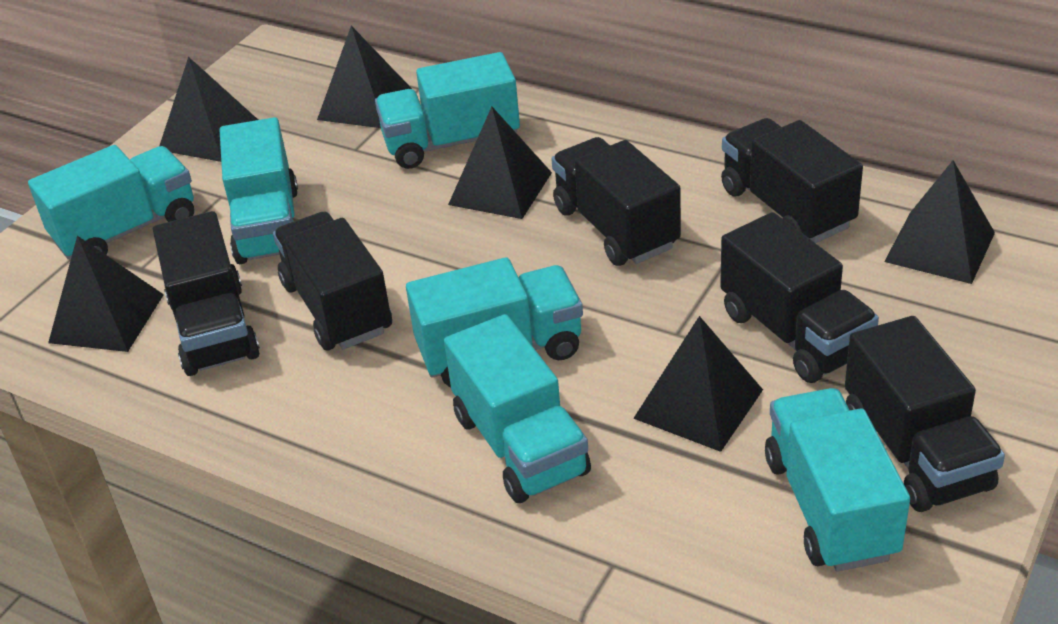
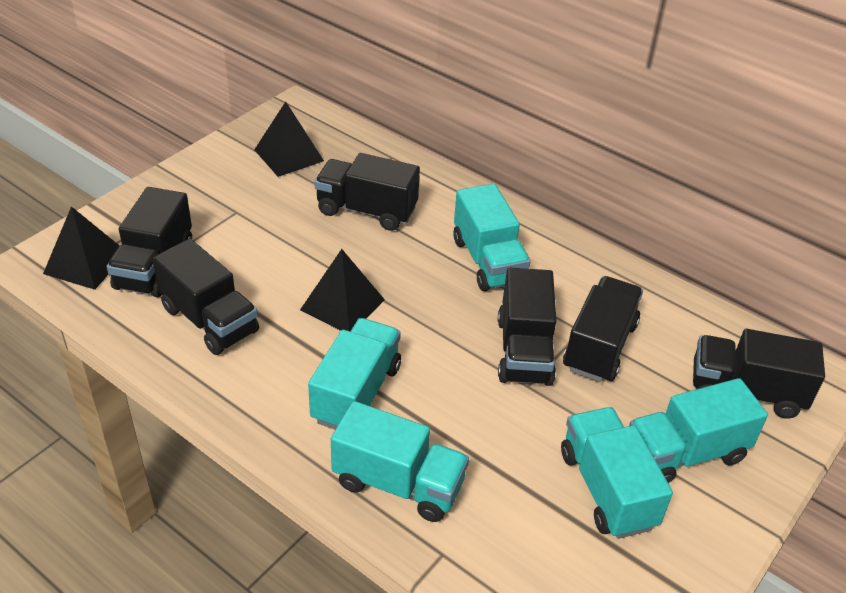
black pyramid: 6 -> 3
turquoise truck: 6 -> 5

